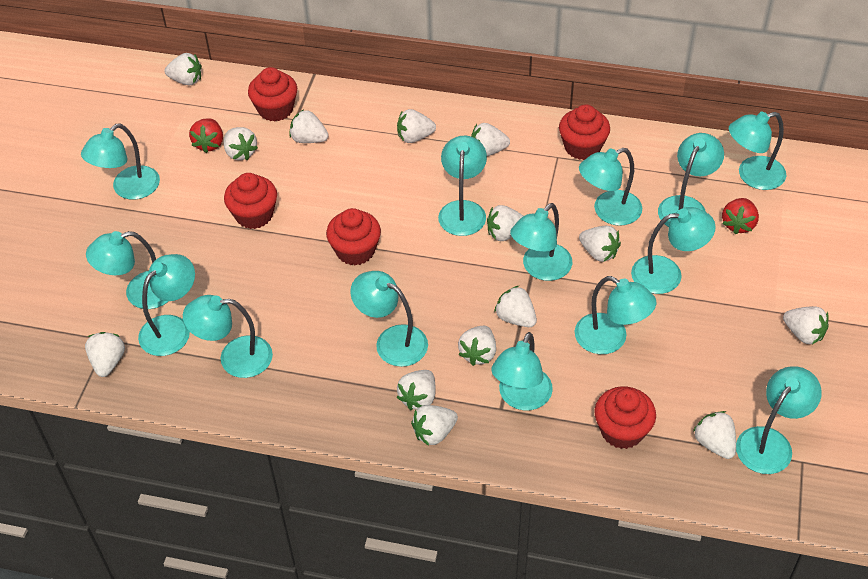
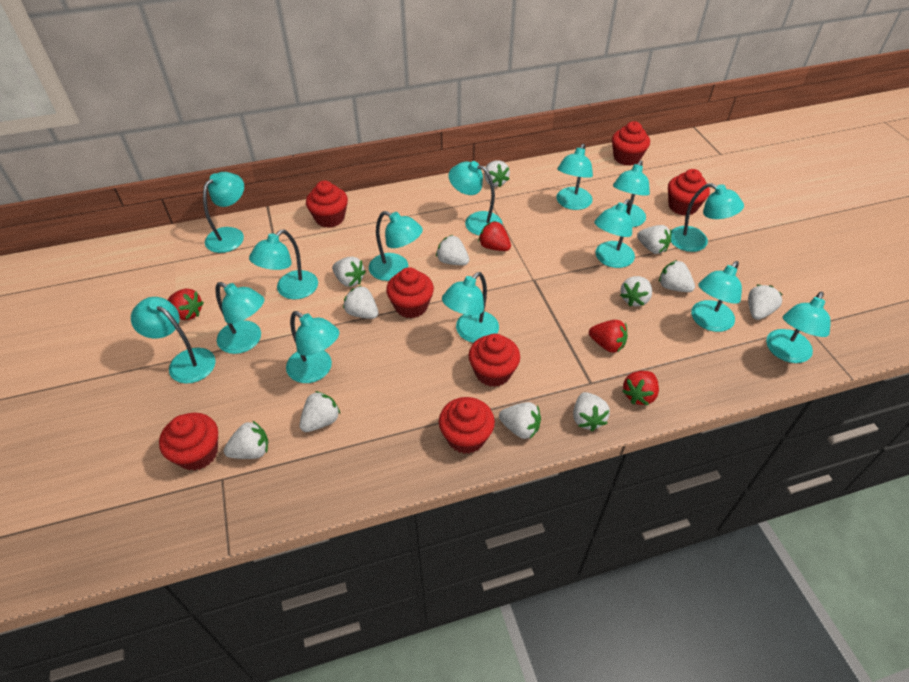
red cupcake: 5 -> 7
red strawberry: 2 -> 4
white strawberry: 14 -> 12

